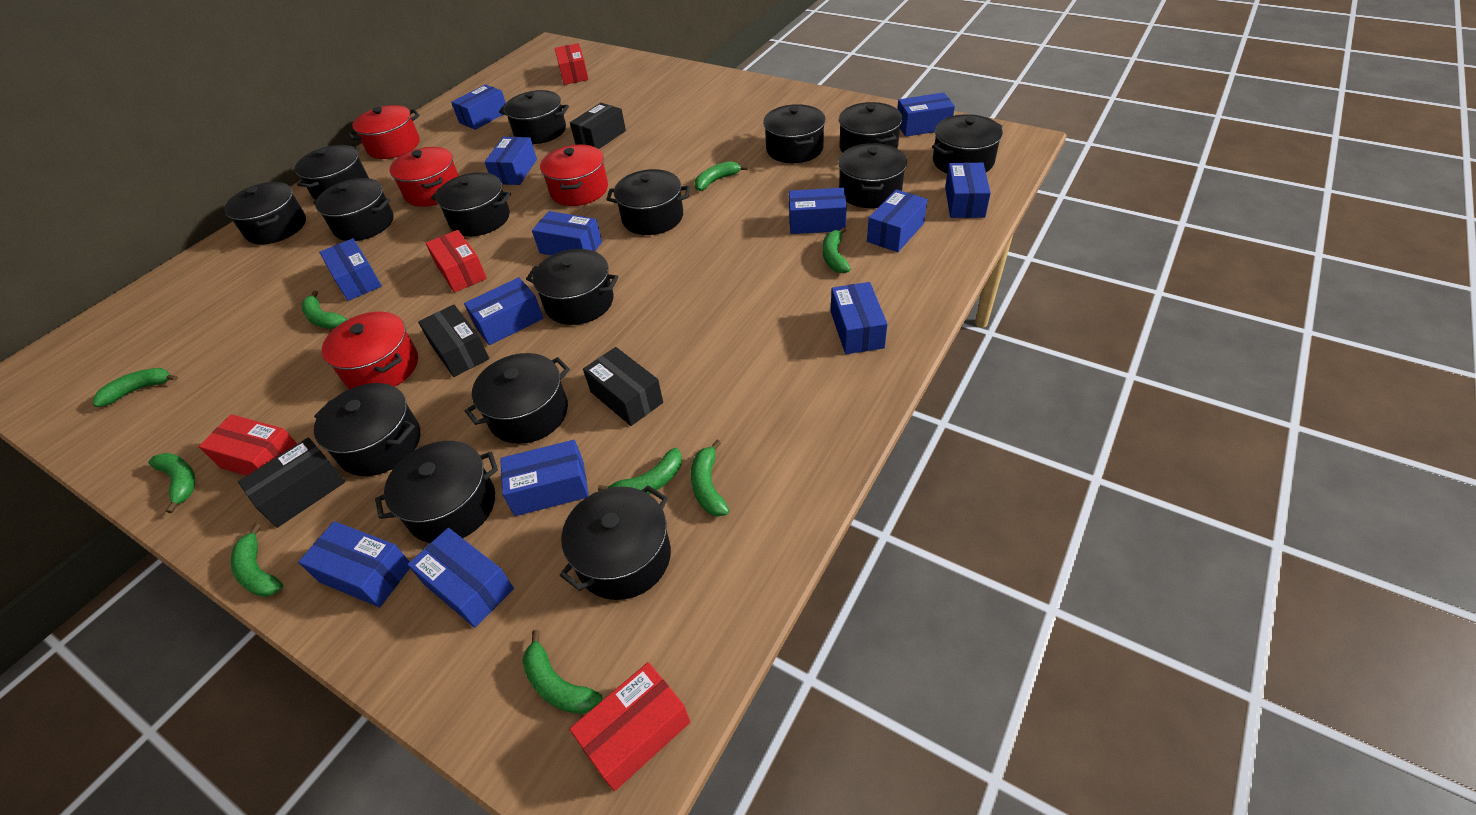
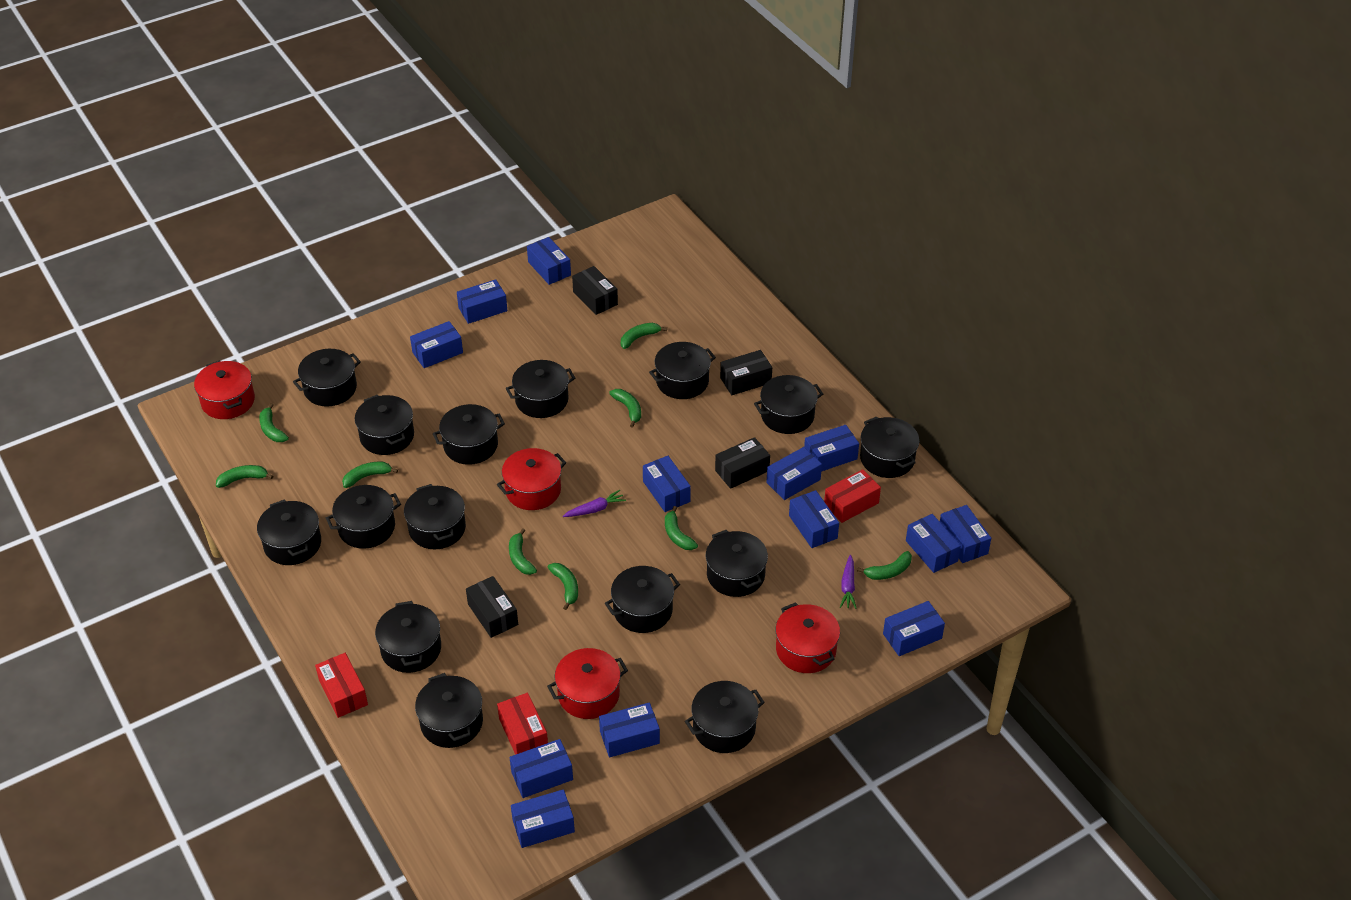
purple carrot: 0 -> 2
red box: 4 -> 3

